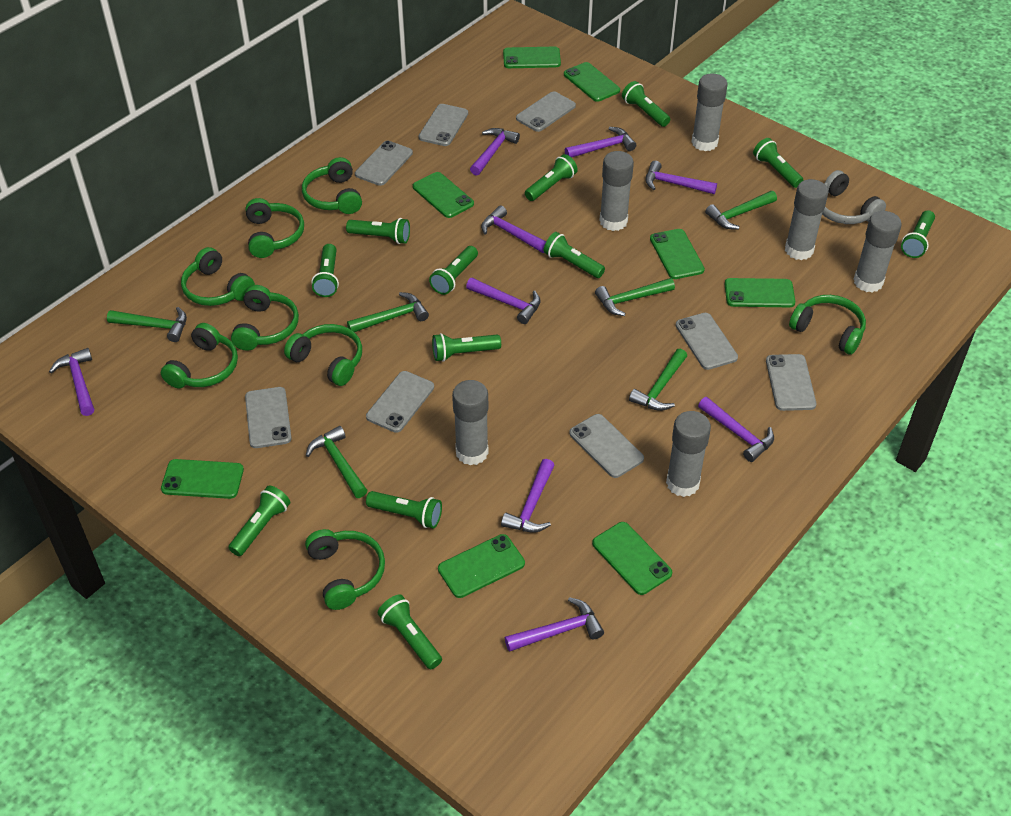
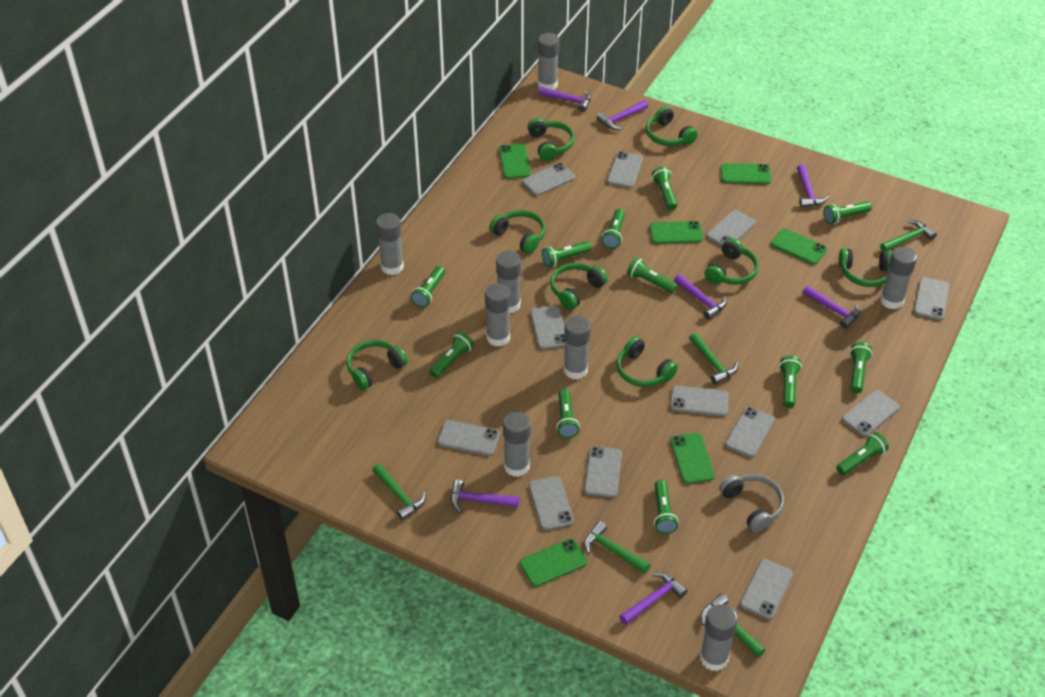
green hammer: 6 -> 5
green phone: 8 -> 6
grey glue stick: 6 -> 8
grey phone: 8 -> 12
purple hammer: 9 -> 7

